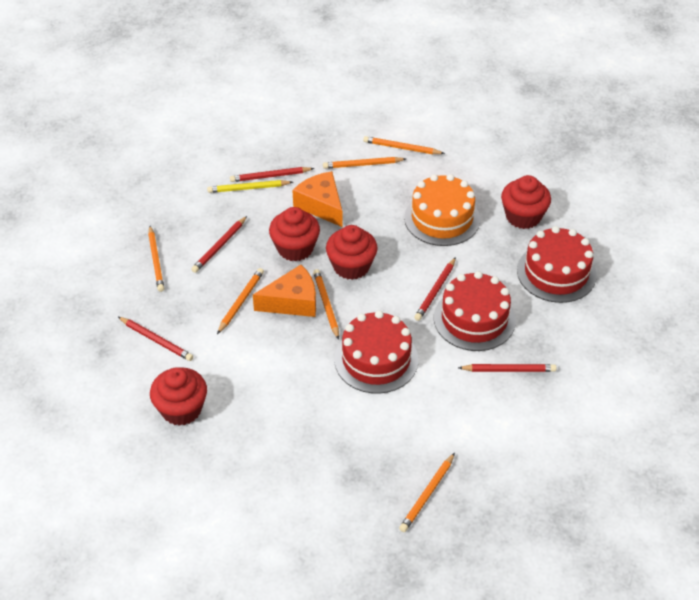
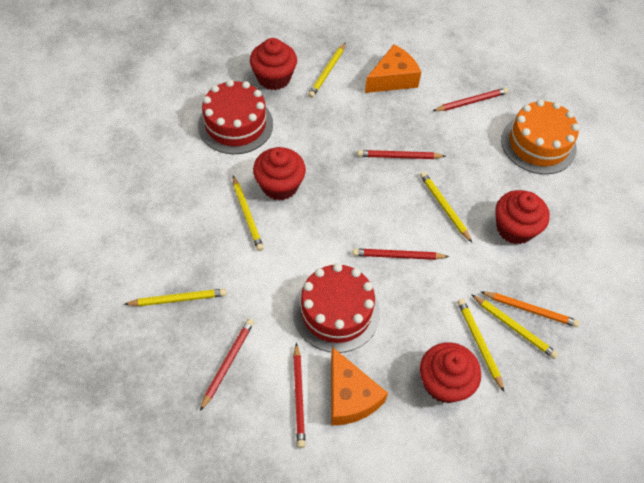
orange pencil: 6 -> 1
red cake: 3 -> 2
yellow pencil: 1 -> 6

